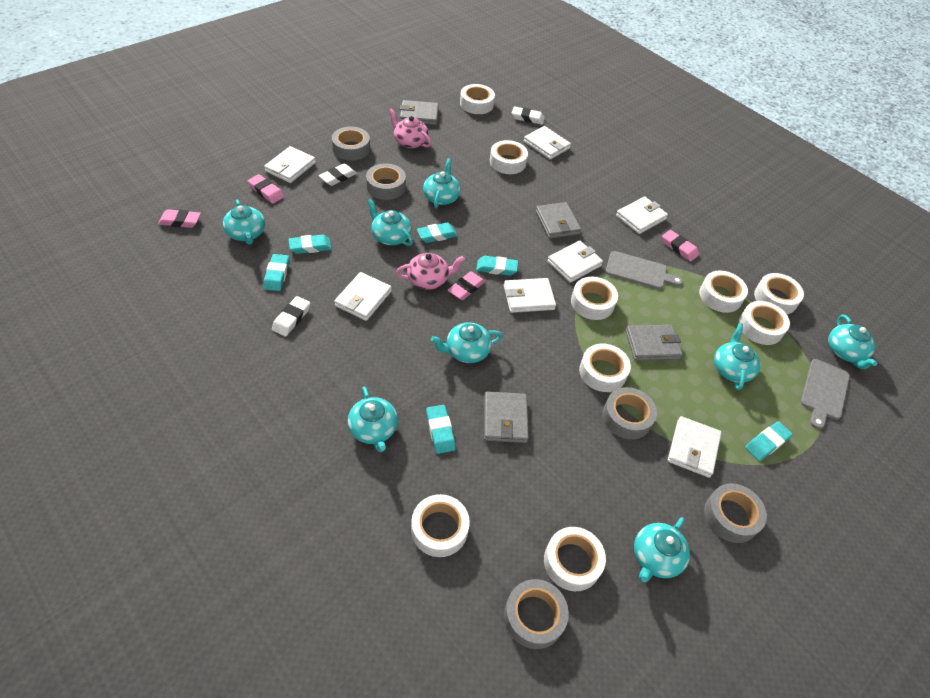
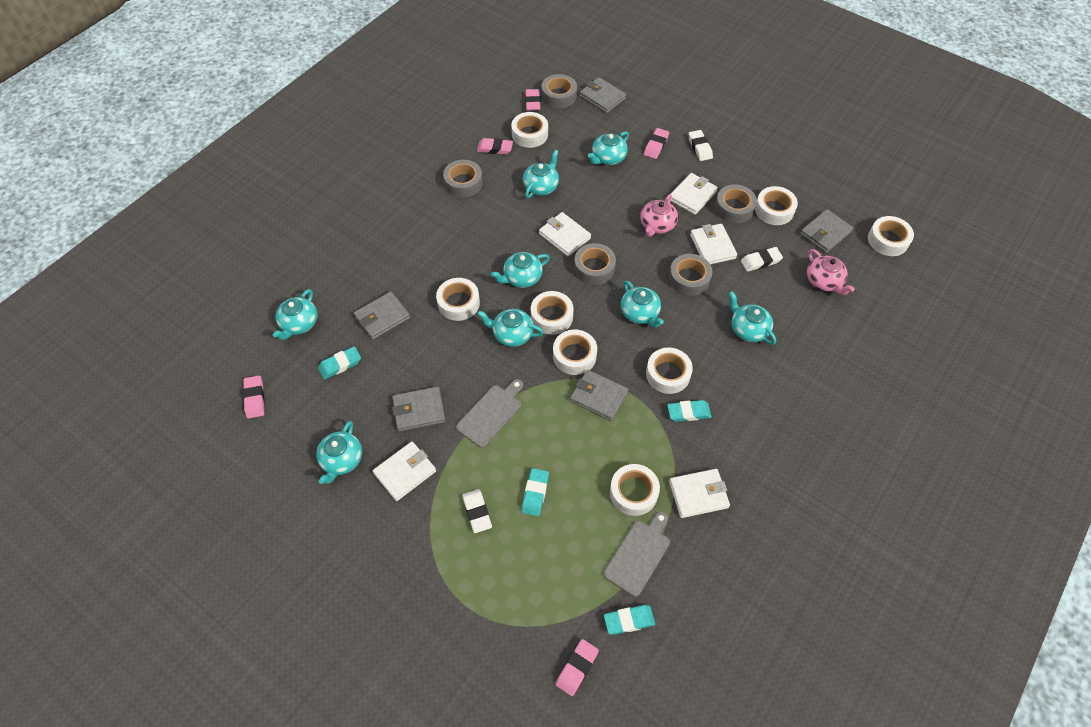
grey wallet: 4 -> 5
pink eraser: 4 -> 5
turquoise eraser: 6 -> 4
white tape: 9 -> 8
white wallet: 7 -> 5

